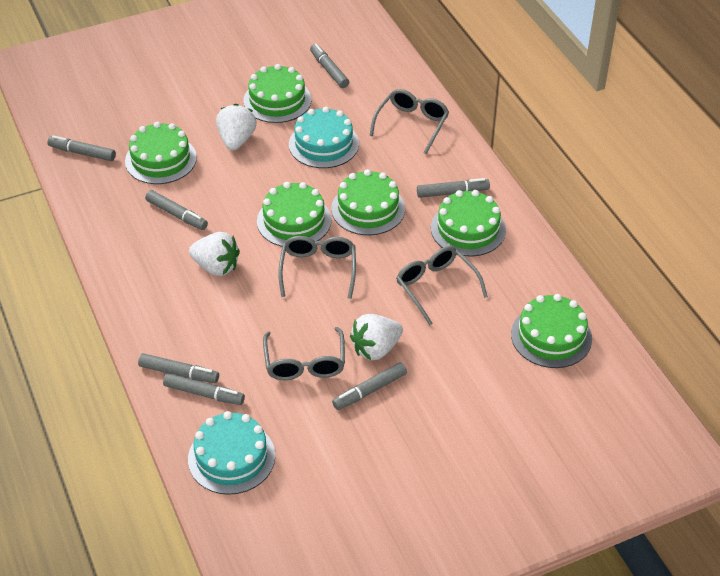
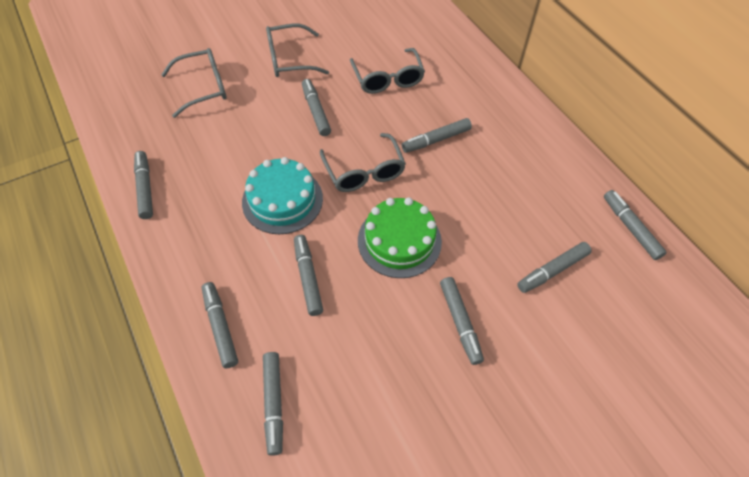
green cake: 6 -> 1
grey marker: 7 -> 9
turquoise cake: 2 -> 1
white strawberry: 3 -> 0

